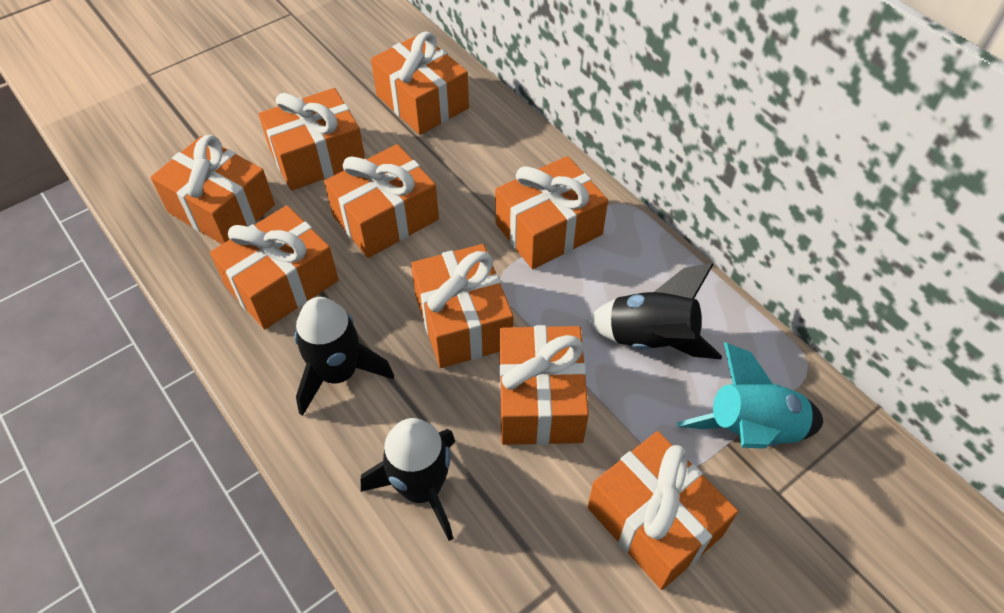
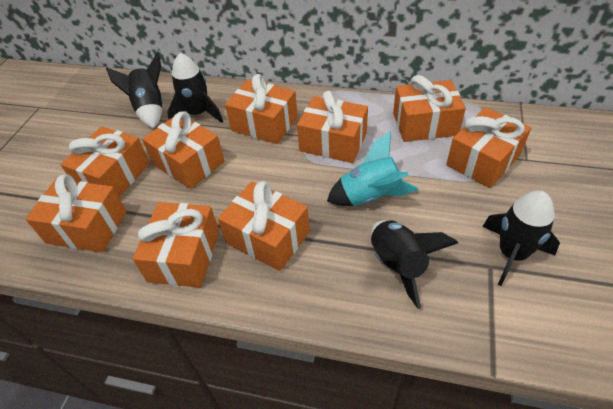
black rocket: 3 -> 4

